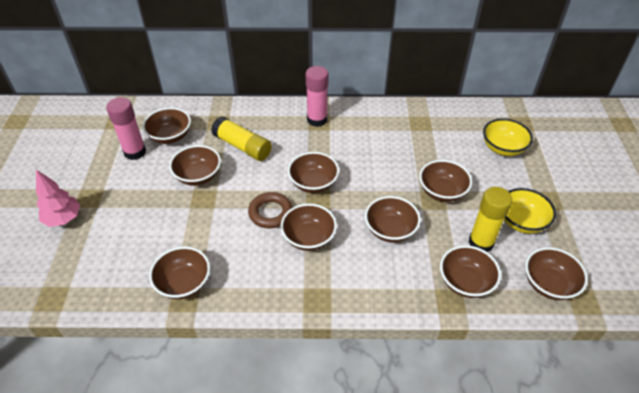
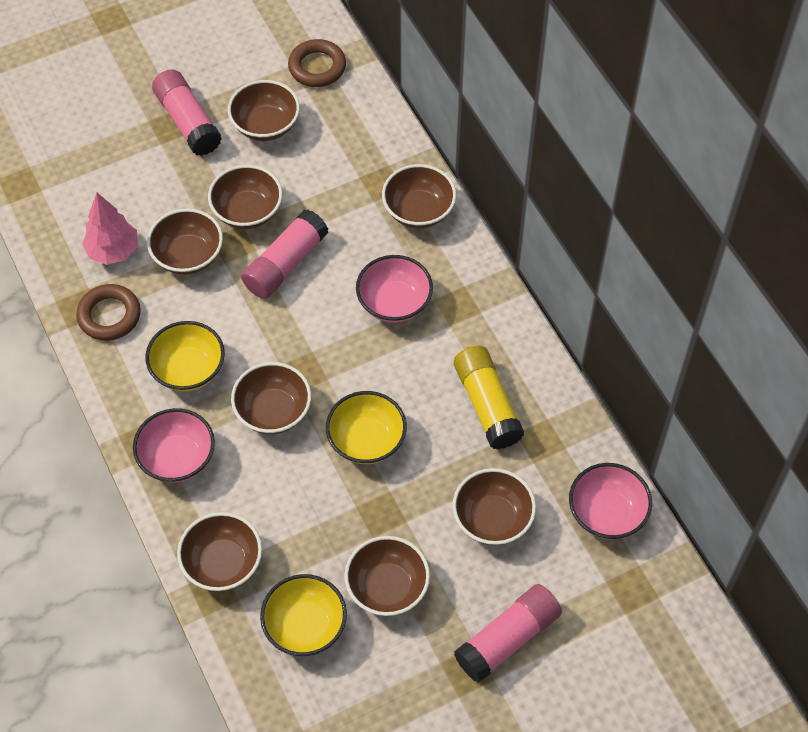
brown bowl: 9 -> 8
brown ring: 1 -> 2
pink bowl: 0 -> 3
pink glue stick: 2 -> 3
yellow bowl: 2 -> 3
yellow glue stick: 2 -> 1

